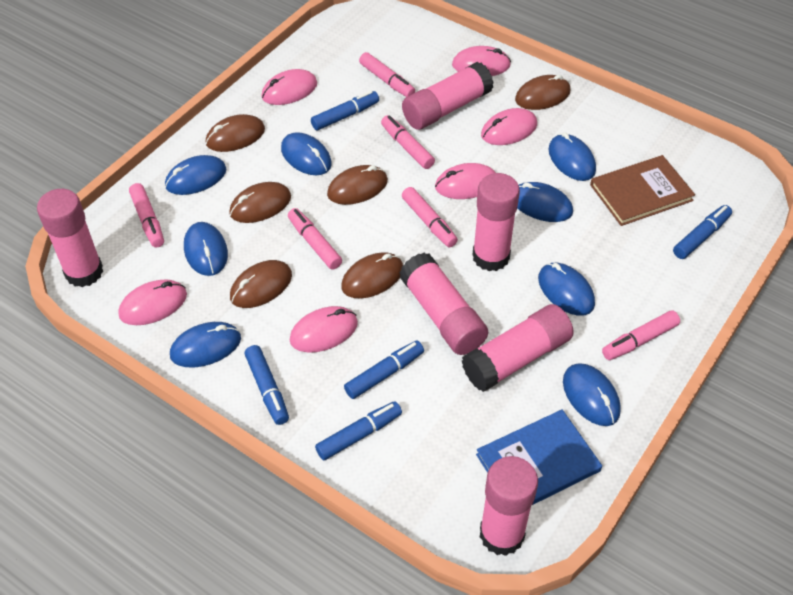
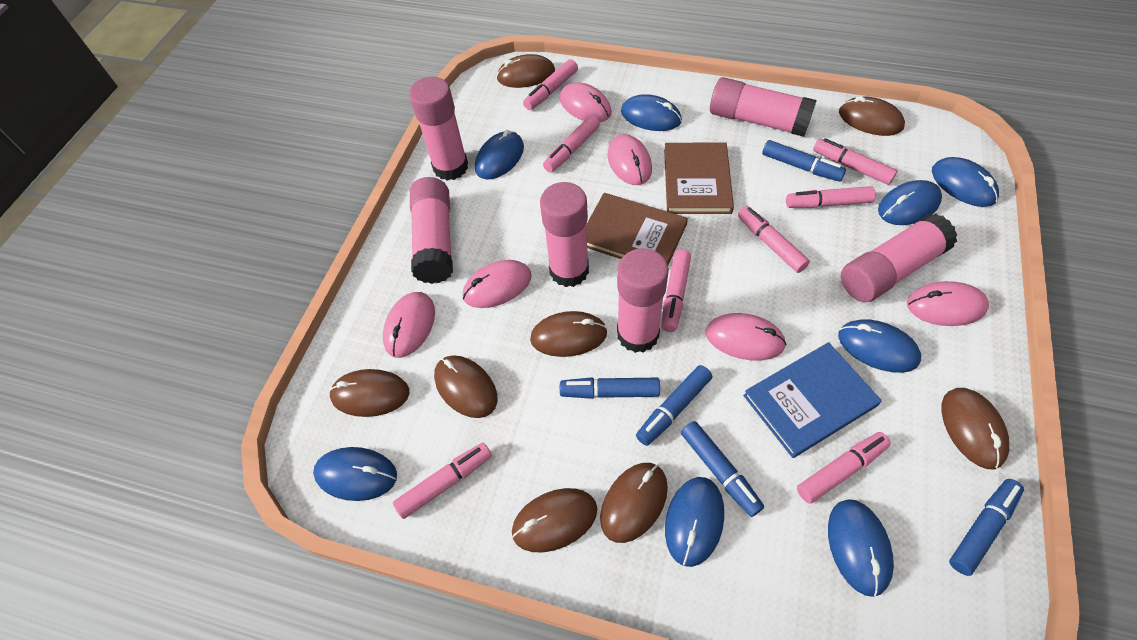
brown book: 1 -> 2
brown mouse: 6 -> 8
pink marker: 6 -> 8

